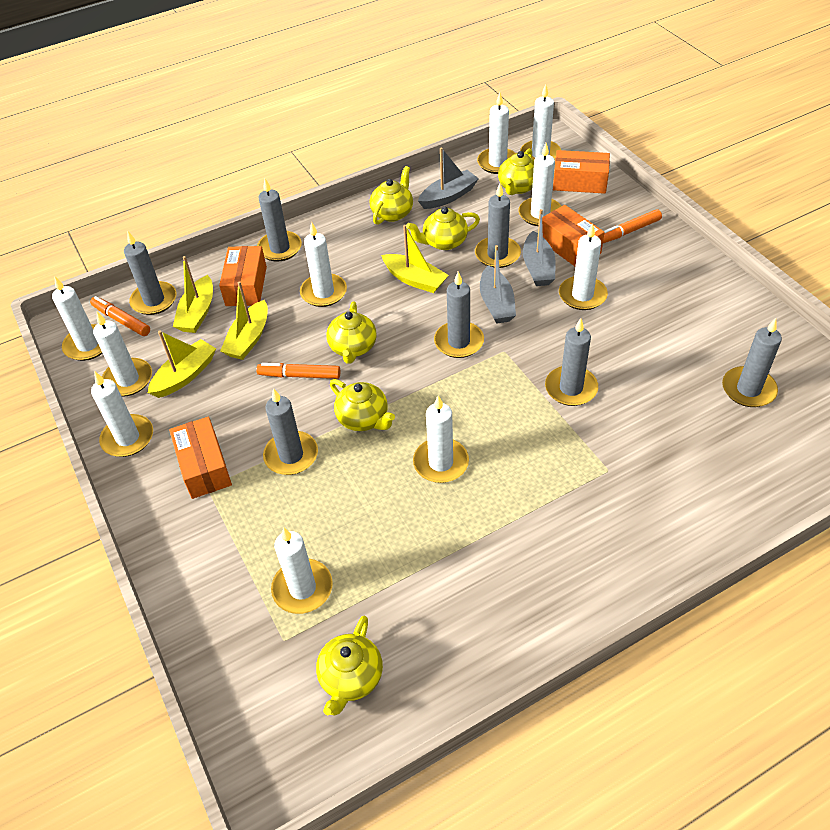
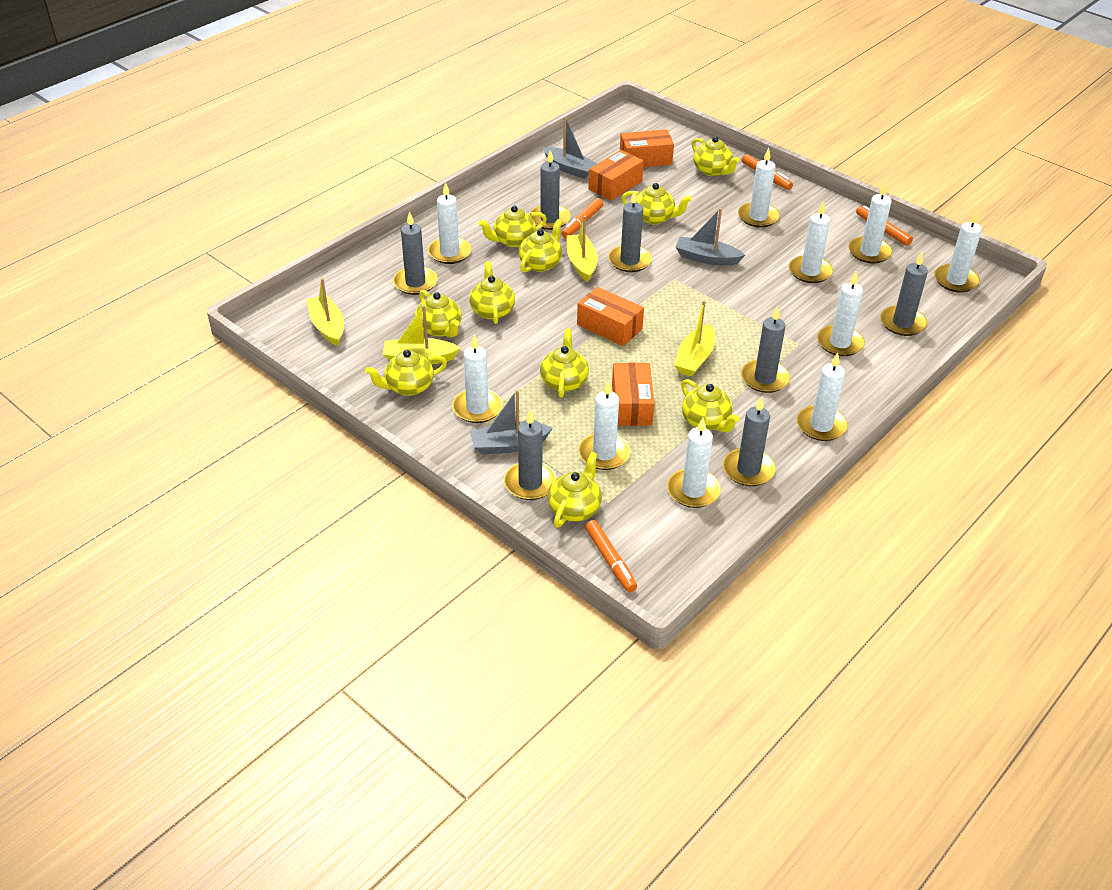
orange marker: 3 -> 4
yellow teapot: 6 -> 10

